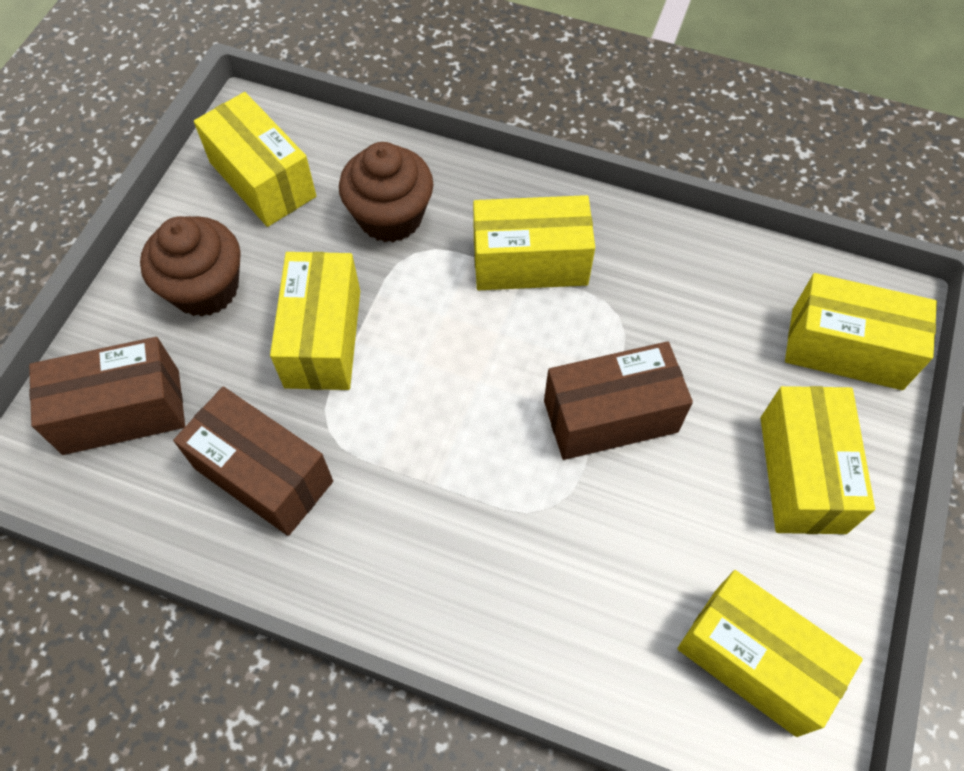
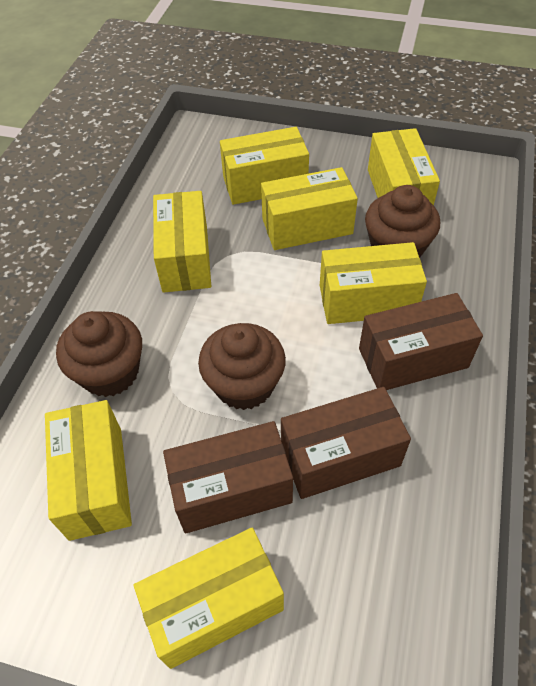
brown cupcake: 2 -> 3
yellow box: 6 -> 7

